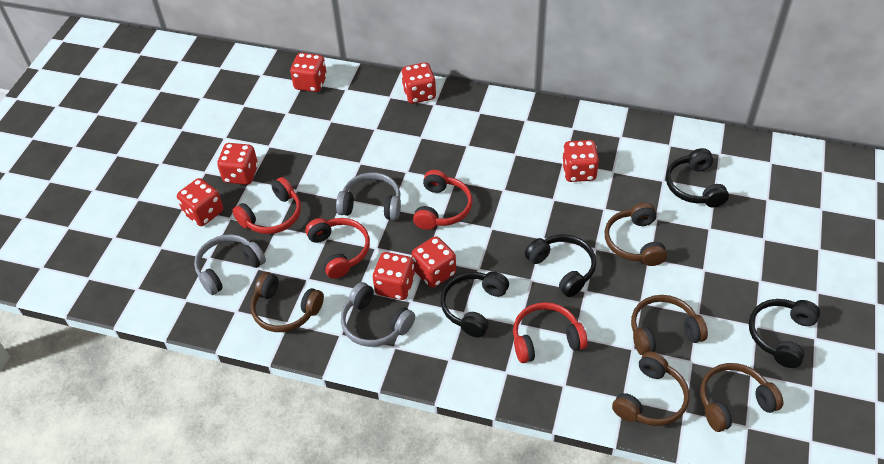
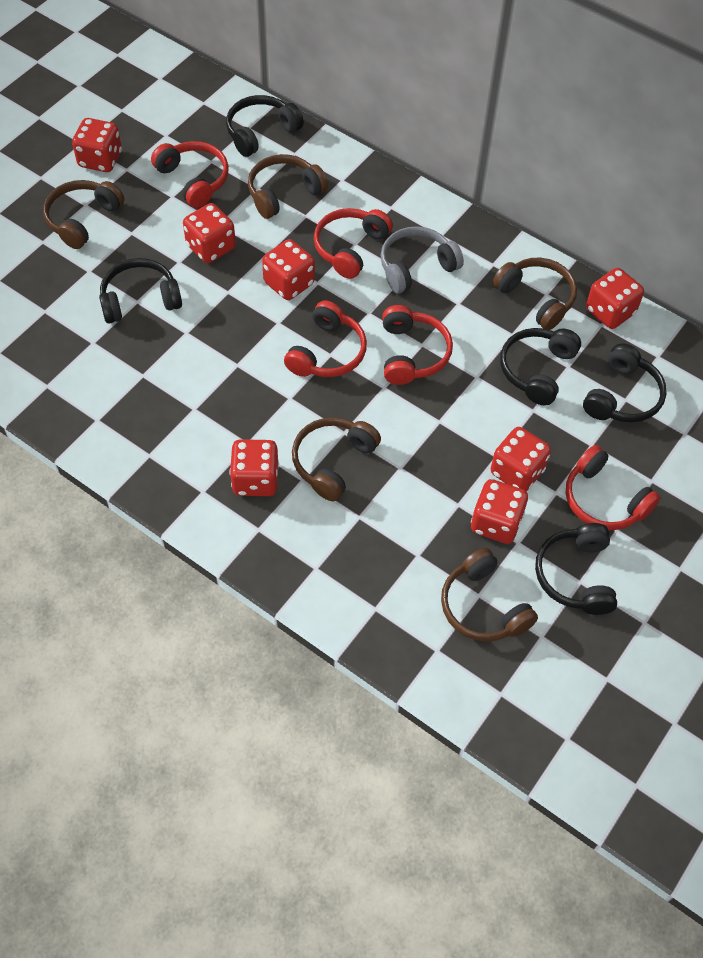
black headphones: 4 -> 5
grey headphones: 3 -> 1
red headphones: 4 -> 5

